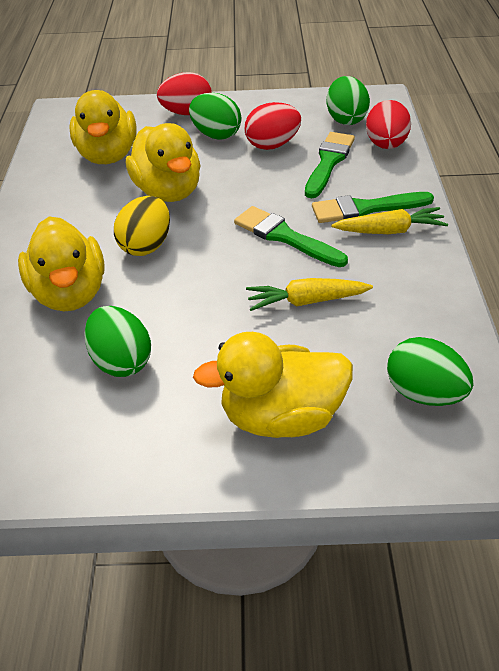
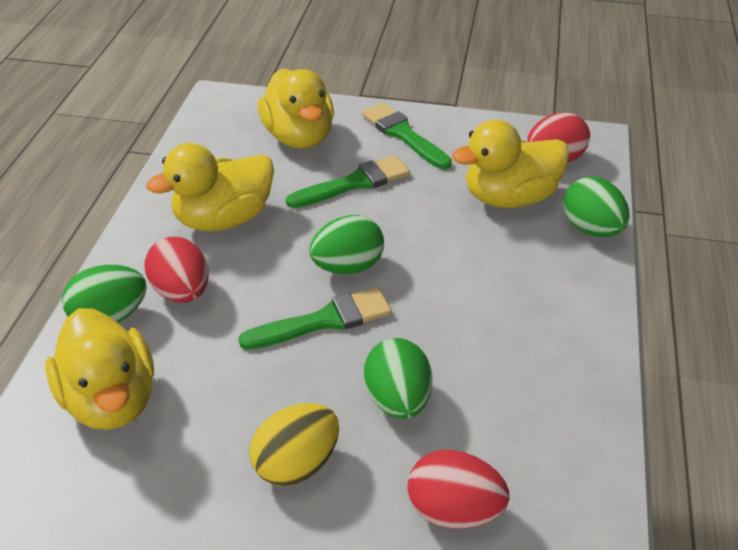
yellow carrot: 2 -> 0

